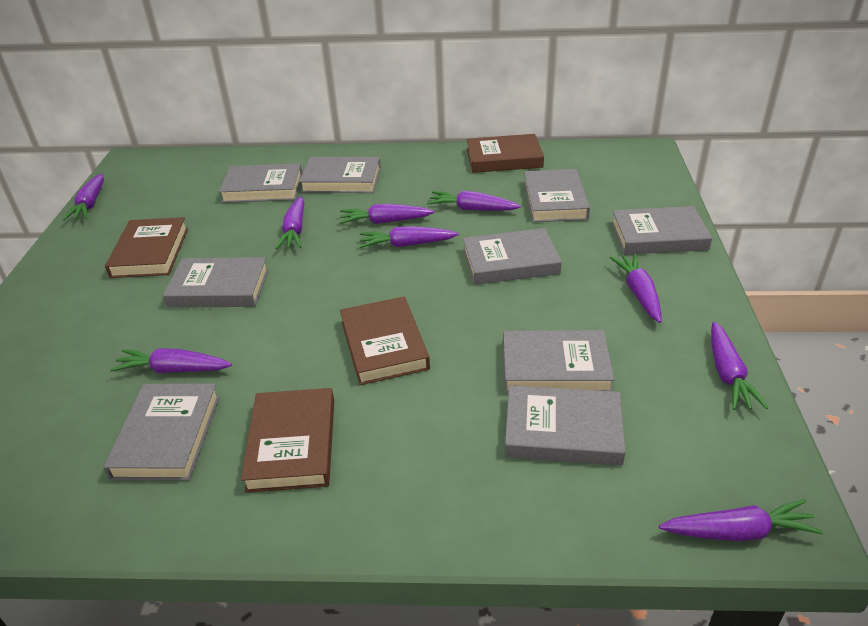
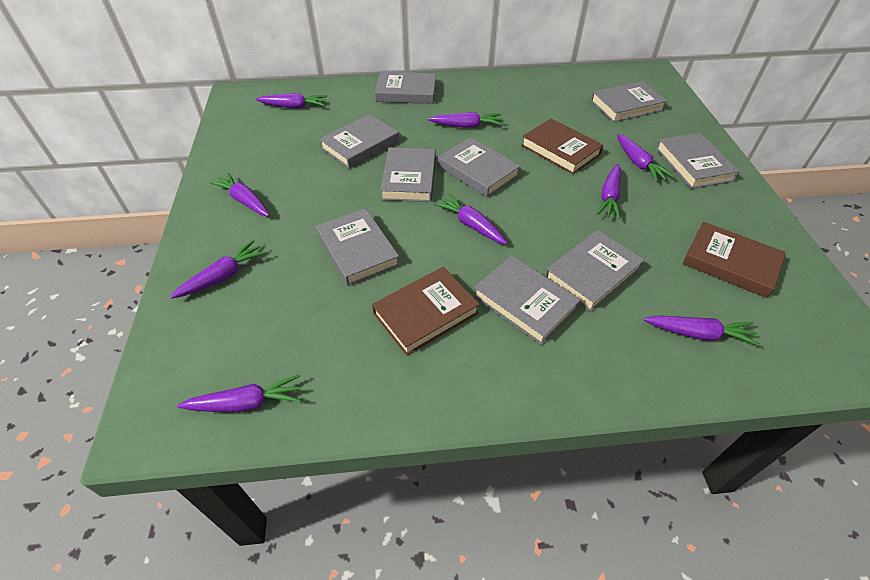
brown book: 4 -> 3

